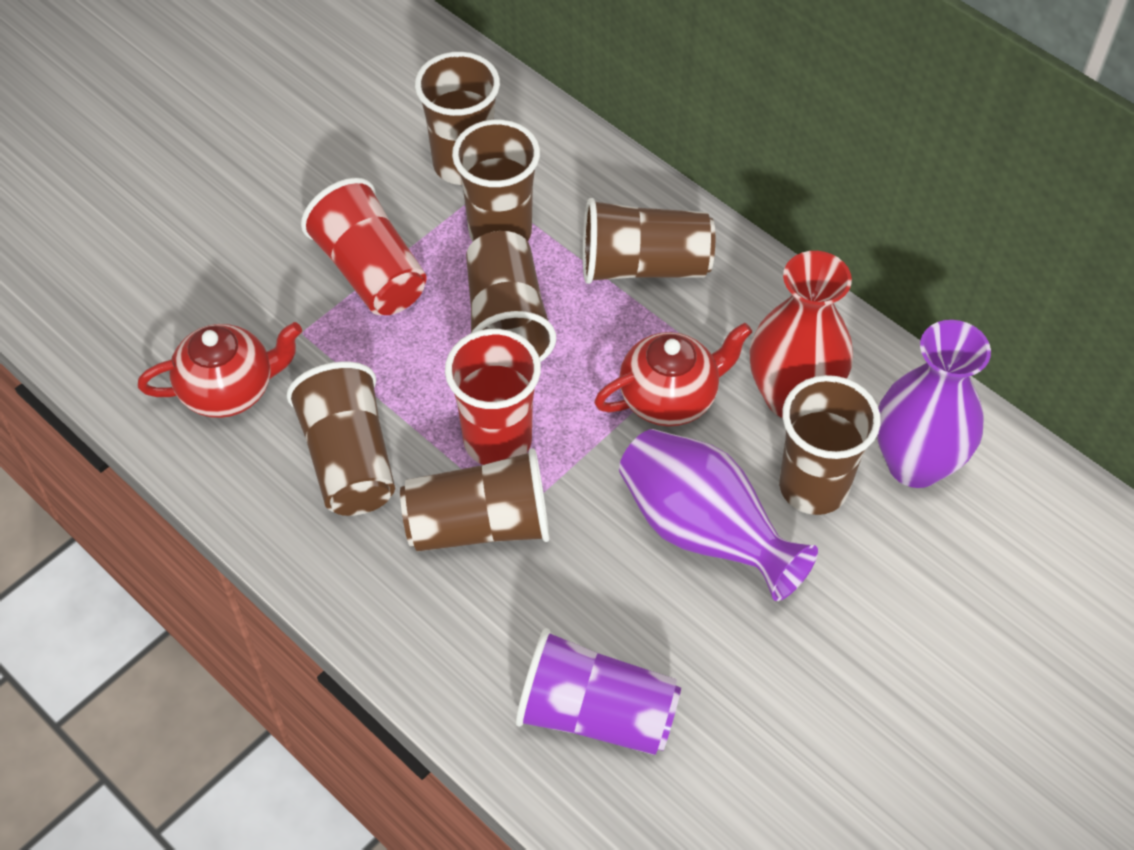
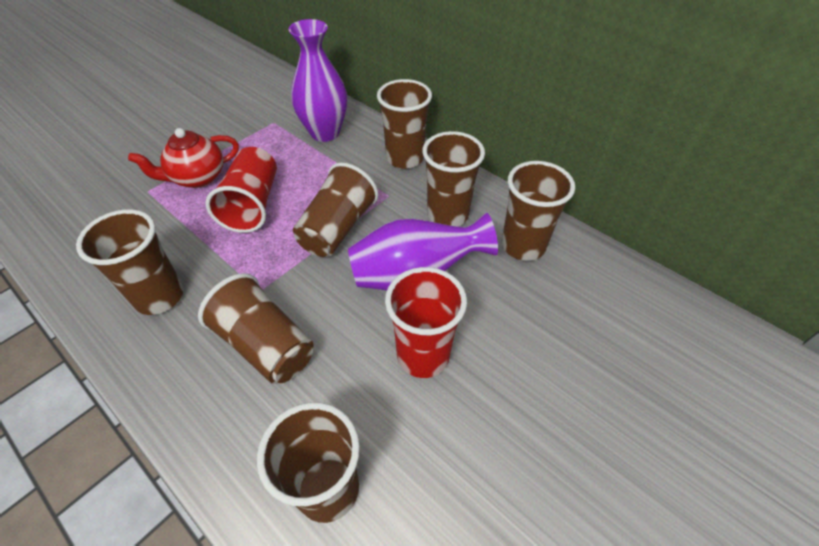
purple cup: 1 -> 0
red teapot: 2 -> 1
red vase: 1 -> 0

